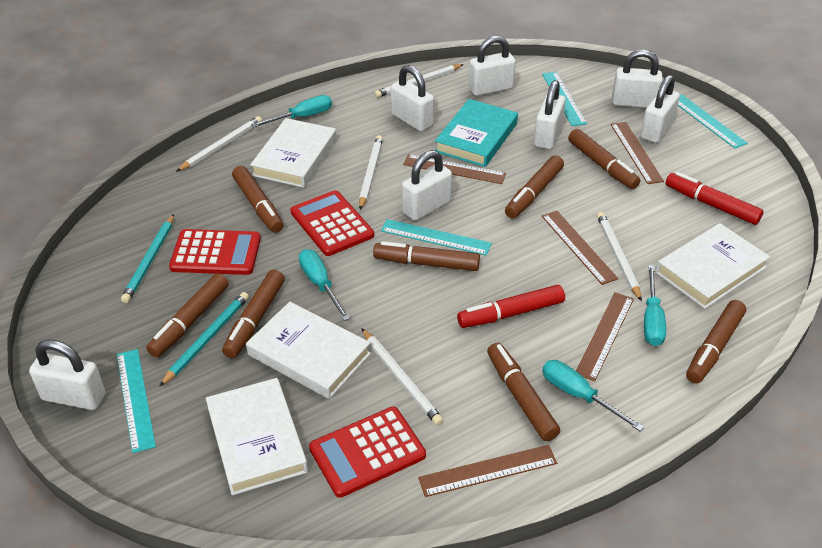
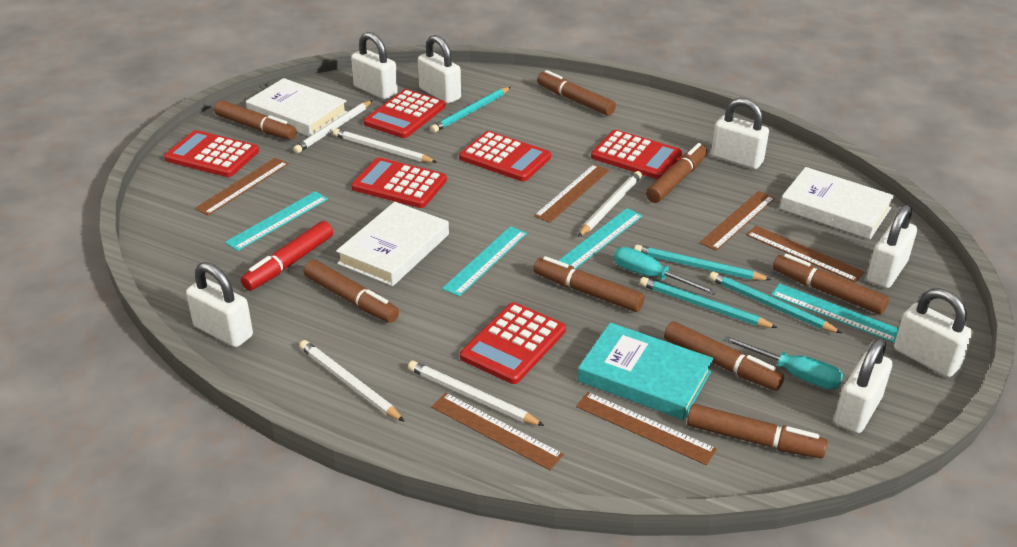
brown ruler: 5 -> 6
red calculator: 3 -> 6
red marker: 2 -> 1
turquoise pencil: 2 -> 4
turquoise screwdriver: 4 -> 2
white book: 4 -> 3

